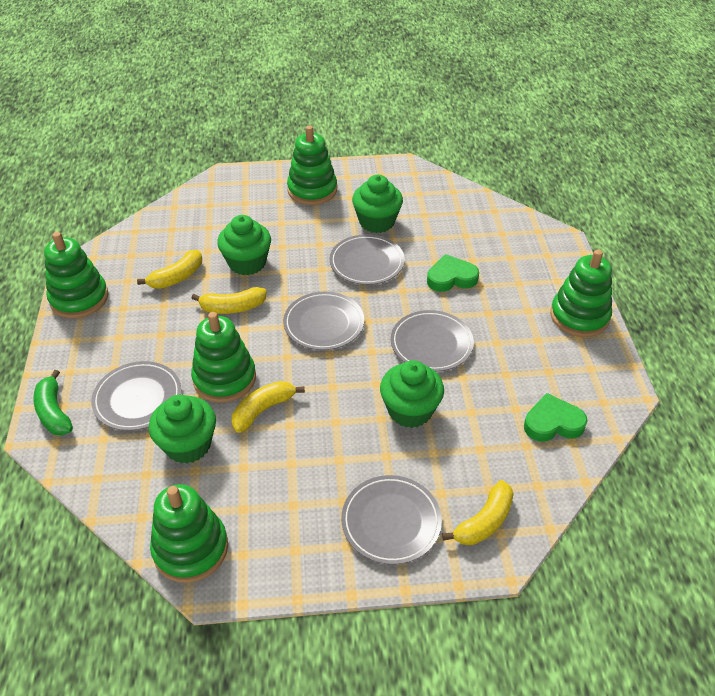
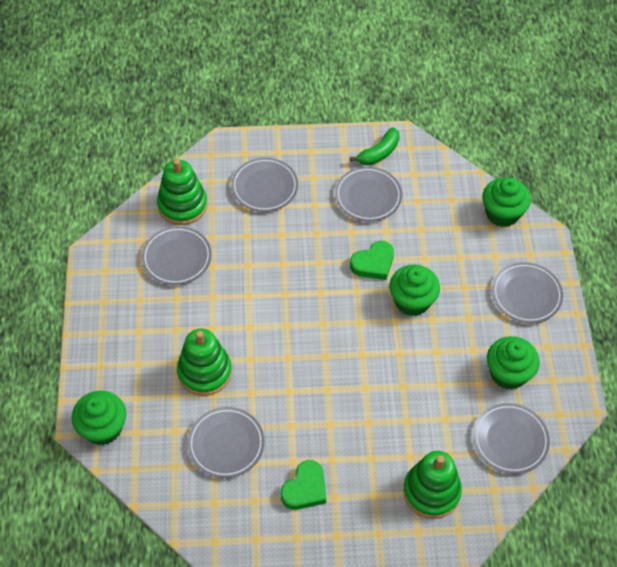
green stacking toy: 5 -> 3
grey plate: 5 -> 6
yellow banana: 4 -> 0

